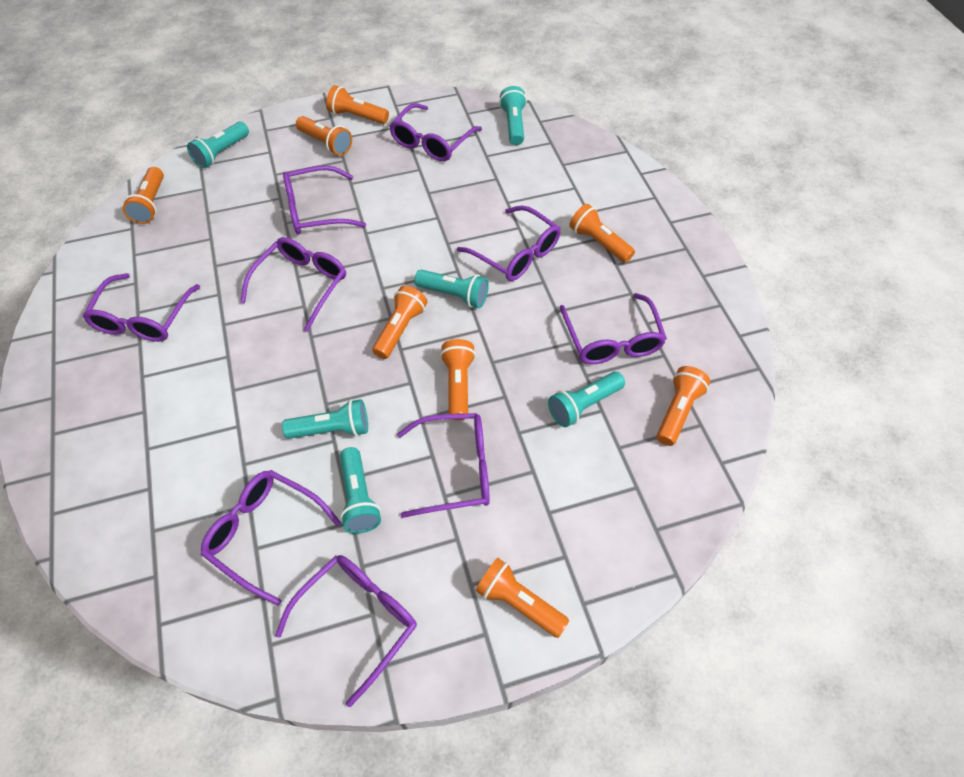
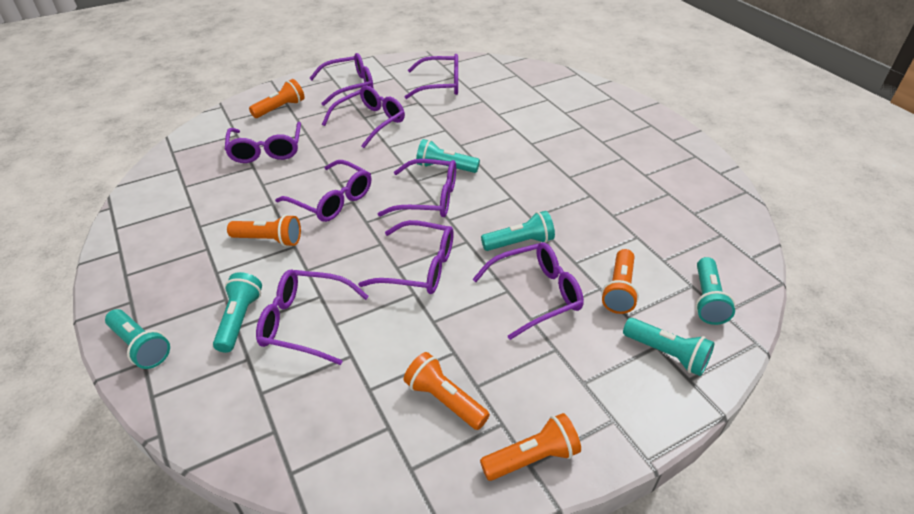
orange flashlight: 8 -> 5

